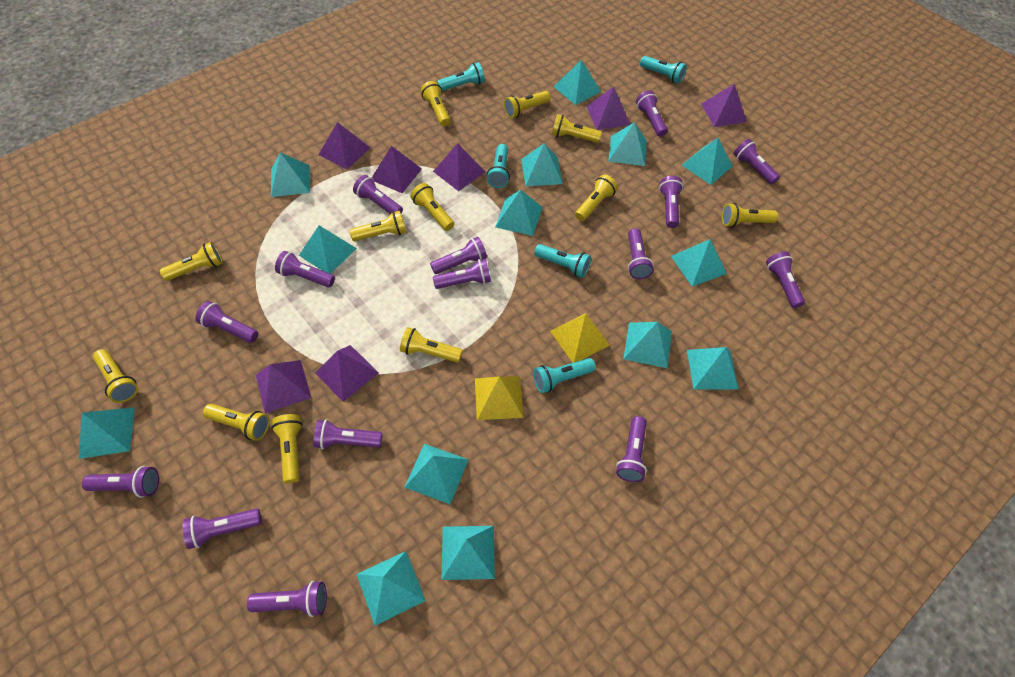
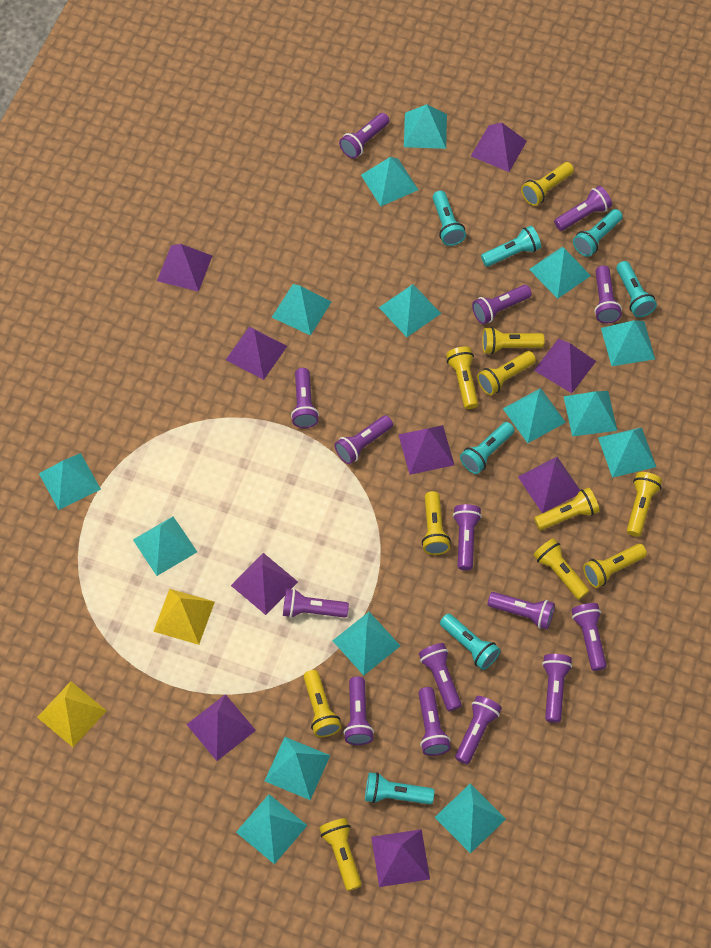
purple pyramid: 7 -> 9
turquoise flashlight: 5 -> 7
turquoise pyramid: 14 -> 15
yellow flashlight: 12 -> 11

